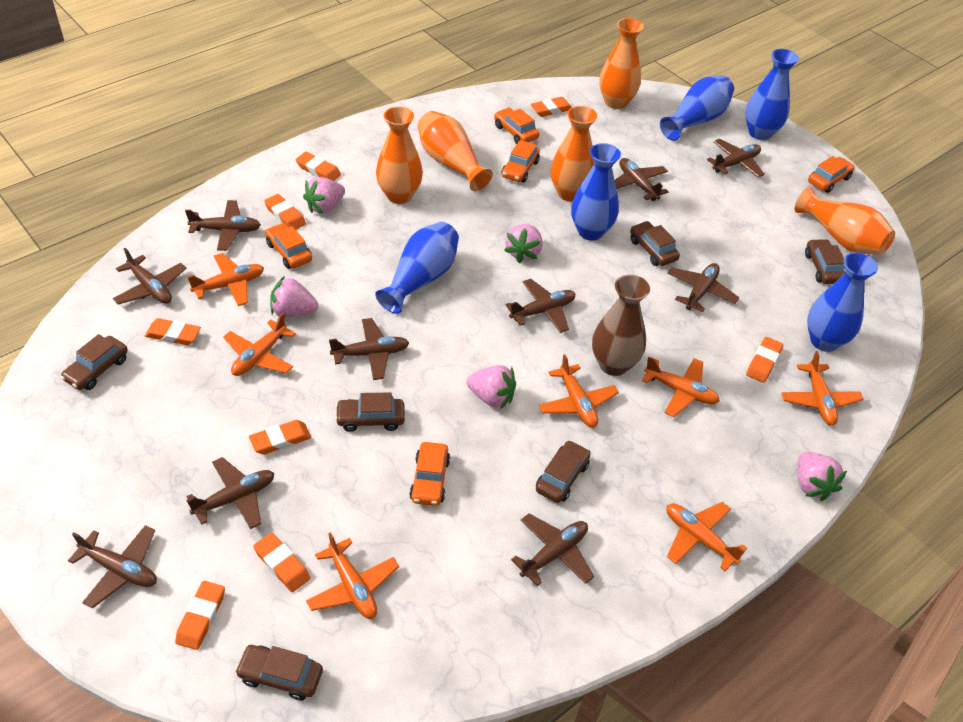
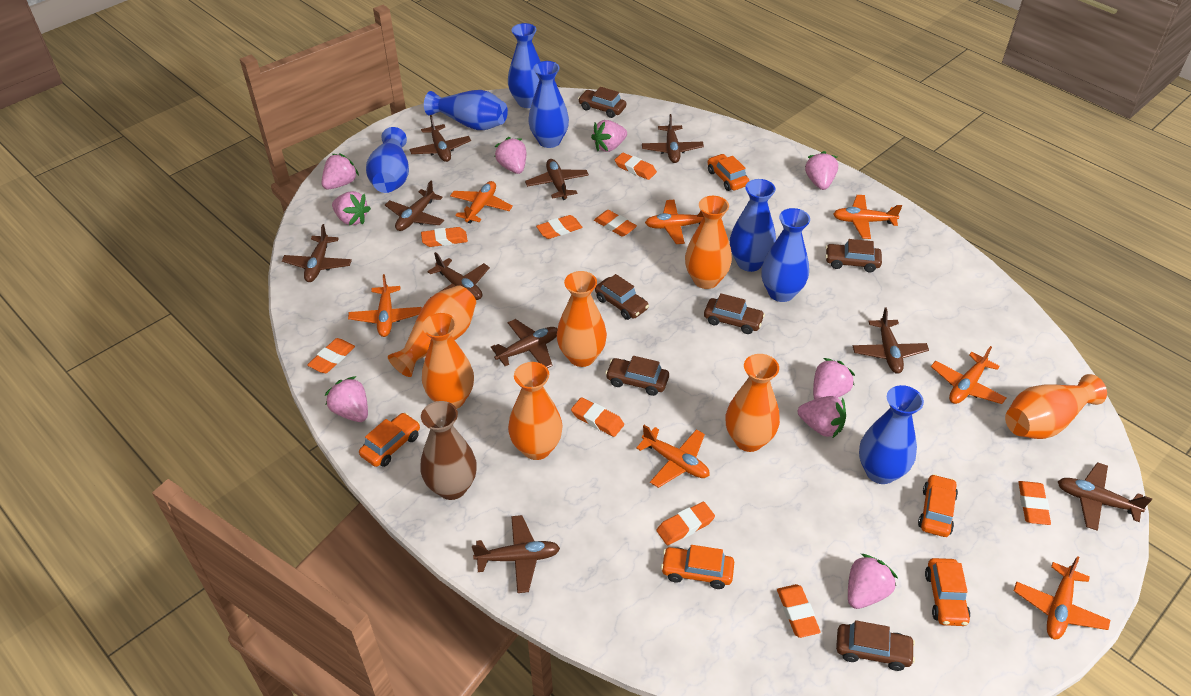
blue vase: 5 -> 7
orange eraser: 8 -> 9
orange vase: 5 -> 7
pink strawberry: 5 -> 9

